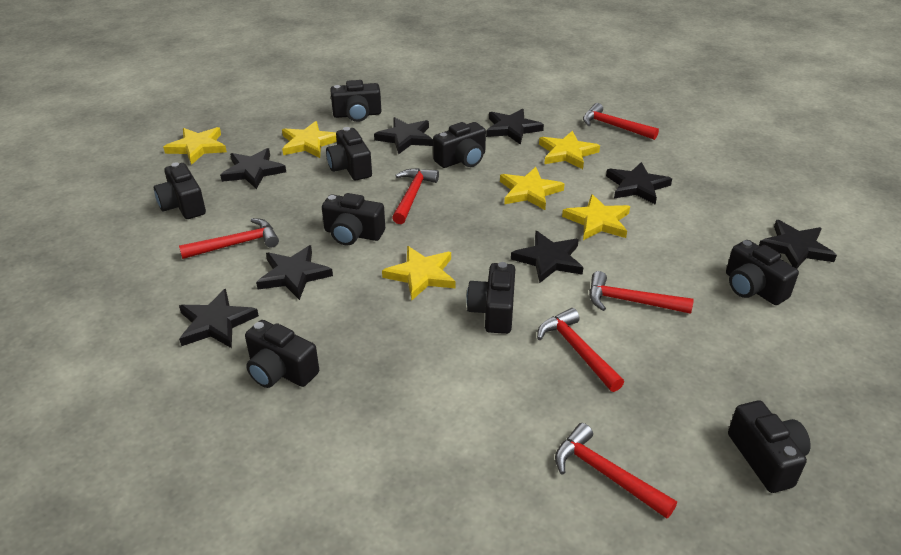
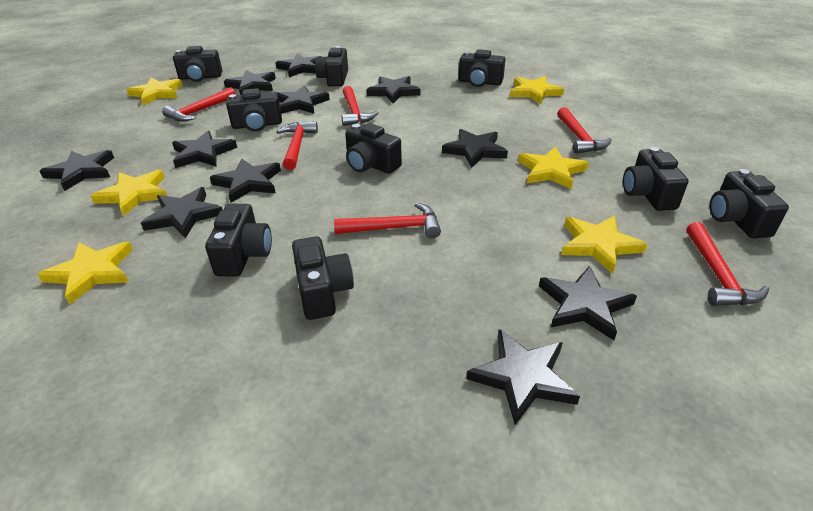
black star: 8 -> 11

